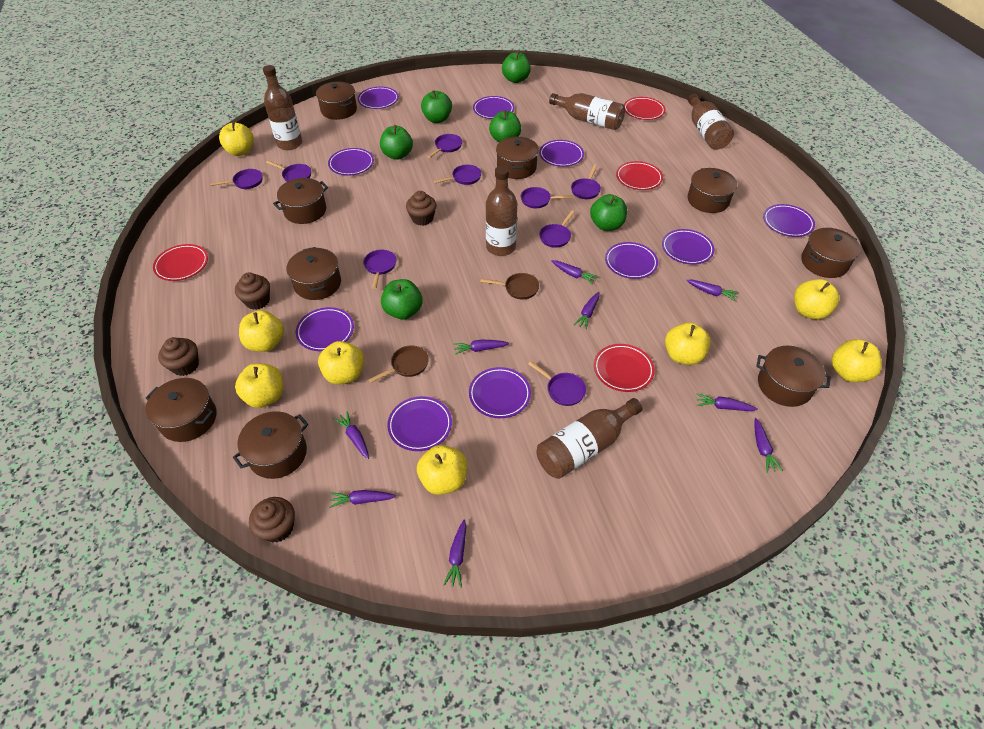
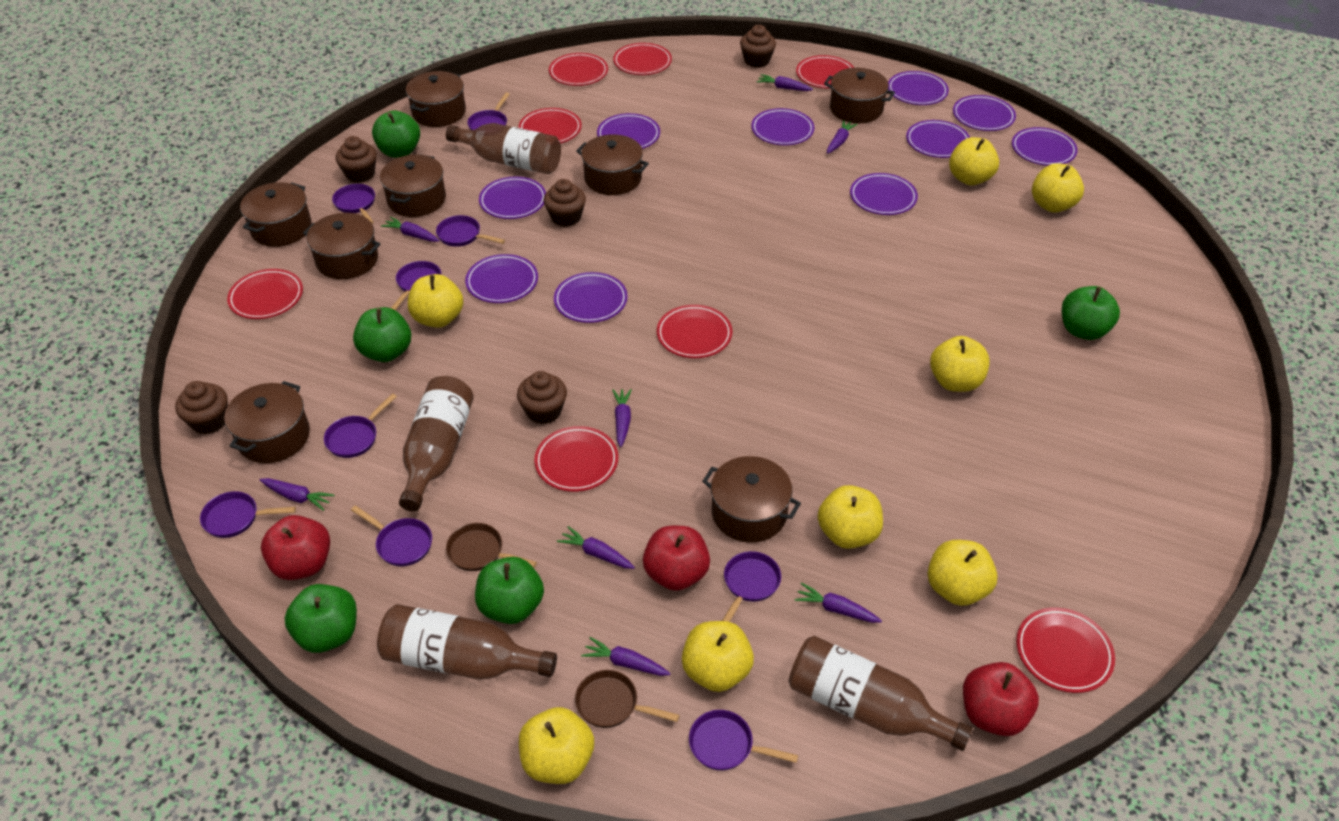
brown bottle: 5 -> 4
brown cupcake: 4 -> 5
brown pot: 9 -> 8
green apple: 6 -> 5
purple carrot: 9 -> 8
red apple: 0 -> 3
red plate: 4 -> 8

